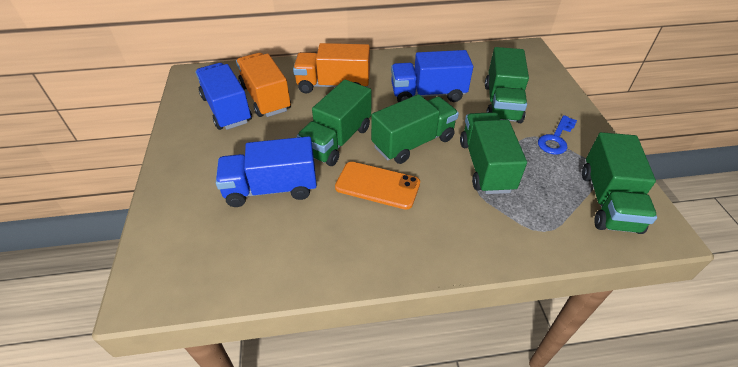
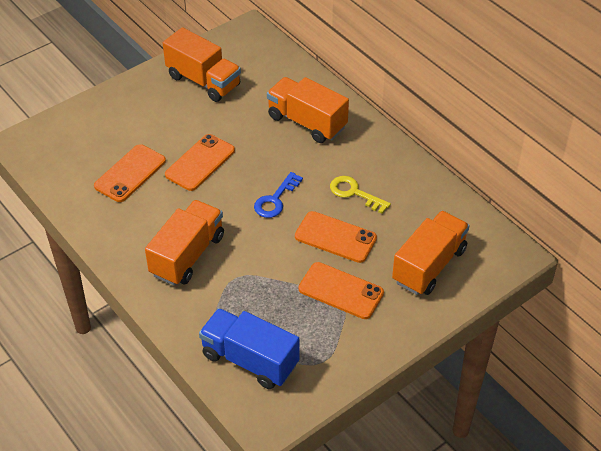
blue truck: 3 -> 1
green truck: 5 -> 0
orange phone: 1 -> 4
orange truck: 2 -> 4
yellow key: 0 -> 1

